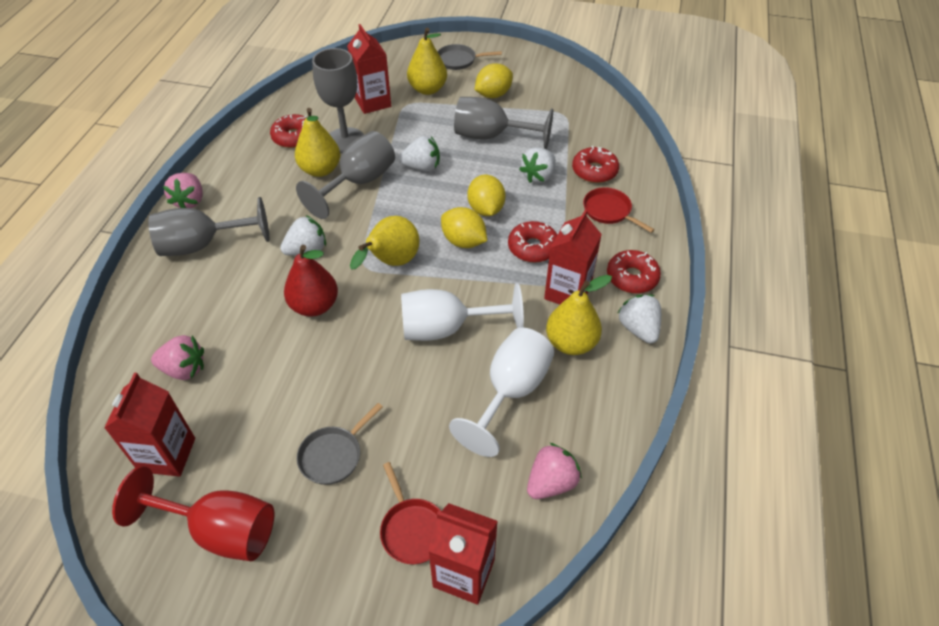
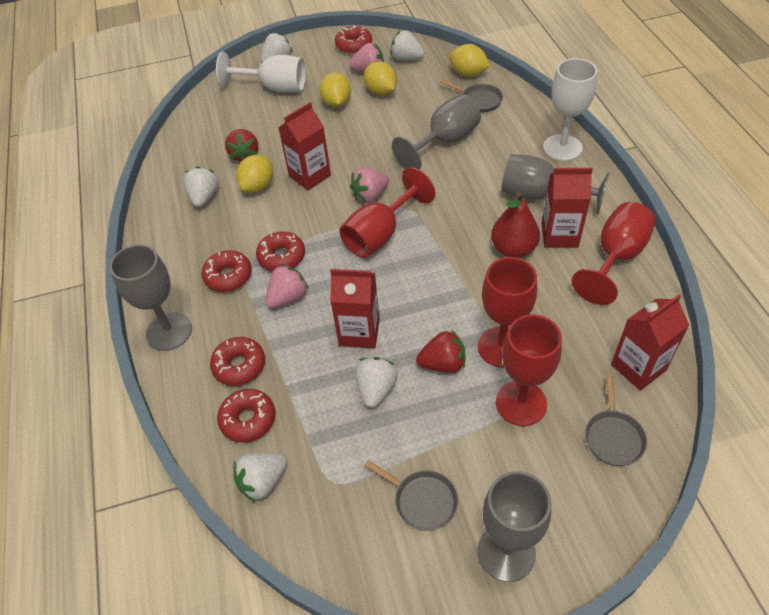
grey pan: 2 -> 3
red donut: 4 -> 5
red goblet: 1 -> 4
red pan: 2 -> 0
red strawberry: 0 -> 2
white strawberry: 4 -> 5
yellow lemon: 3 -> 4
yellow pear: 4 -> 0

